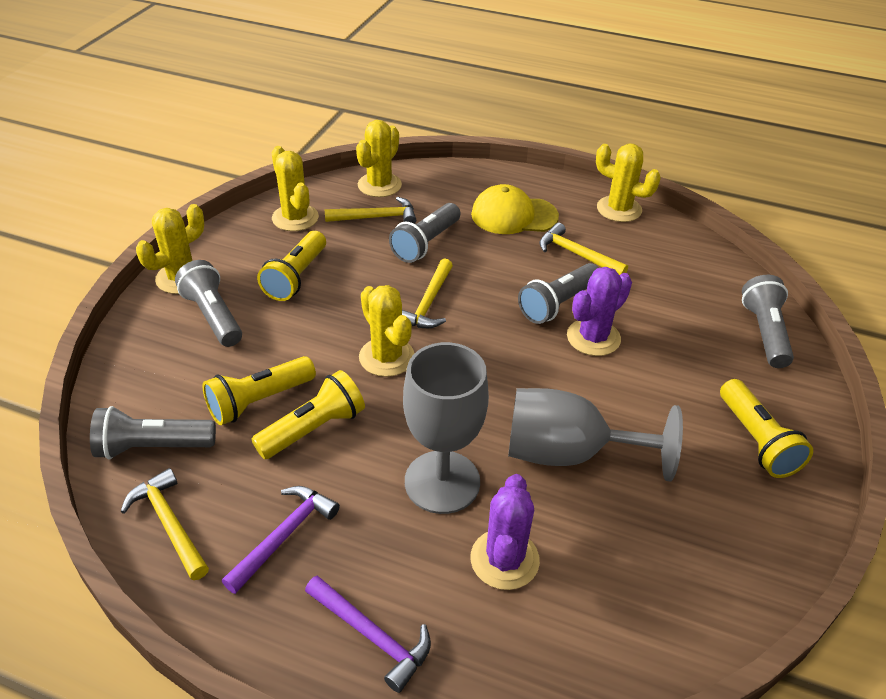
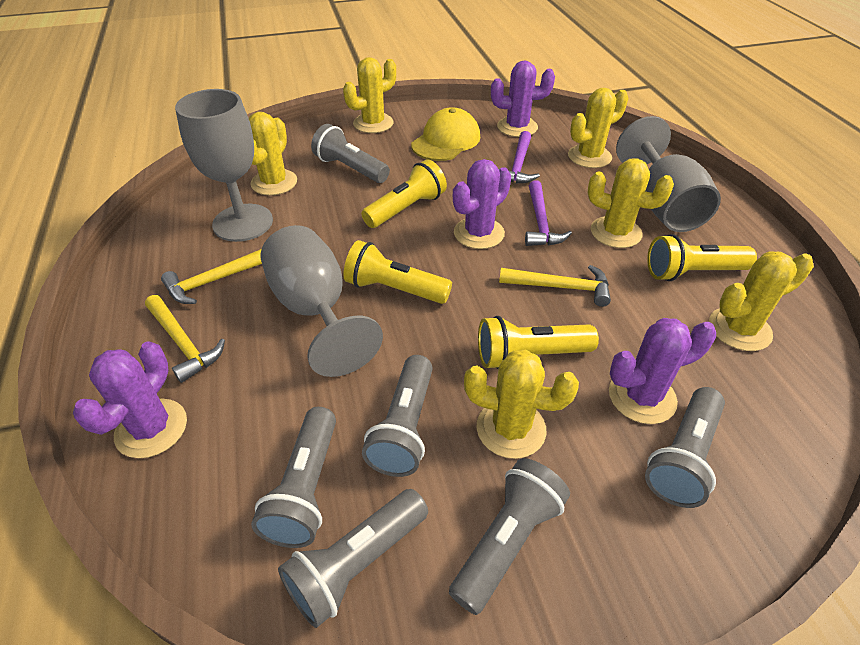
grey flashlight: 5 -> 6
grey goblet: 2 -> 3
purple cactus: 2 -> 4
yellow cactus: 5 -> 6
yellow hammer: 4 -> 3

